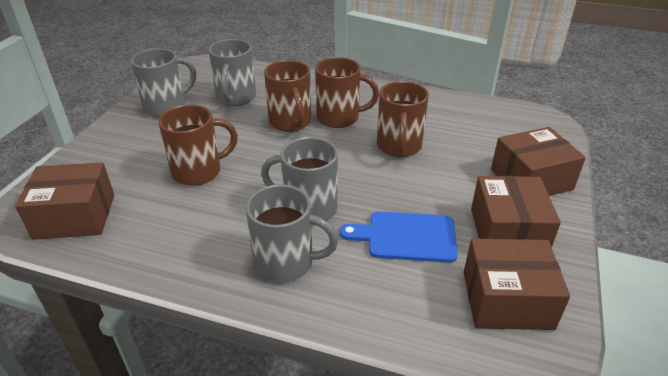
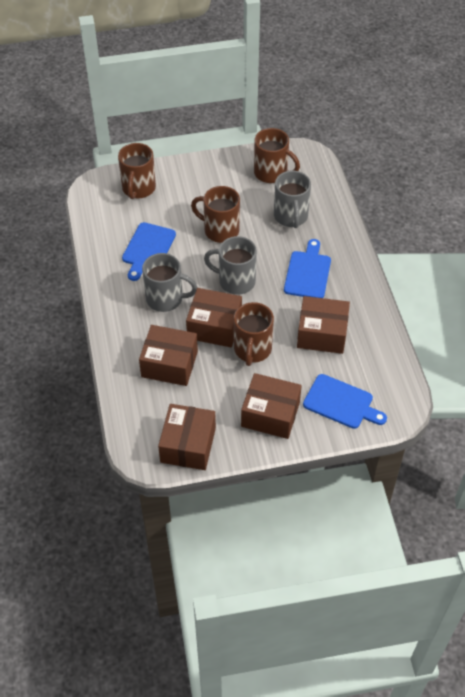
blue cutting board: 1 -> 3
brown box: 4 -> 5
grey mug: 4 -> 3

